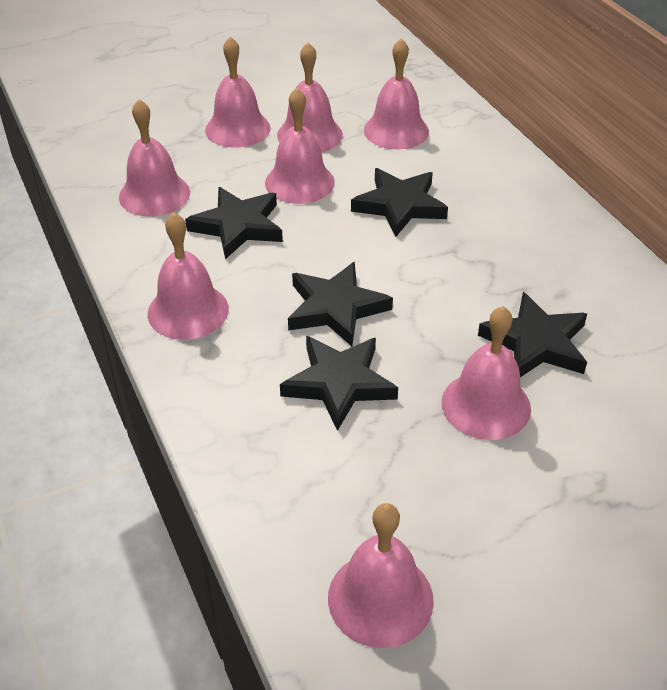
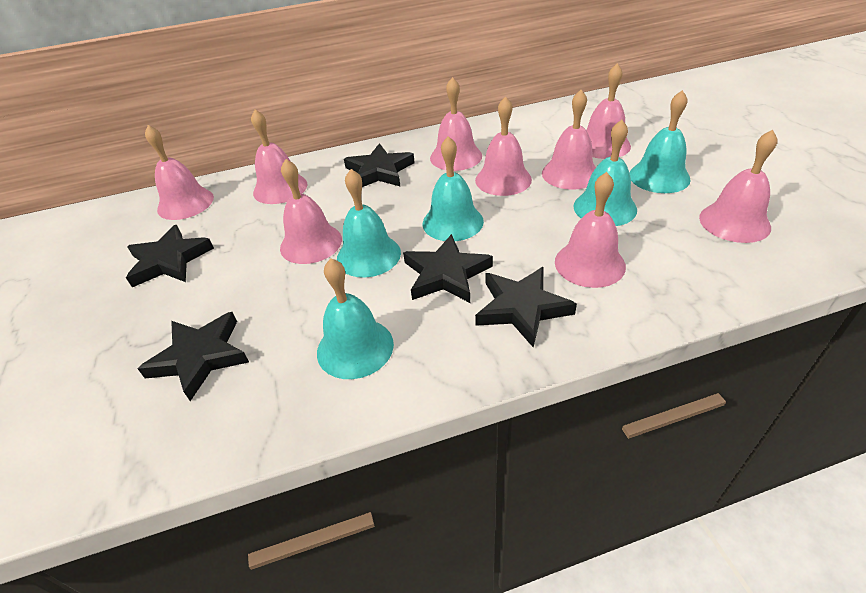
pink bell: 8 -> 9
turquoise bell: 0 -> 5

